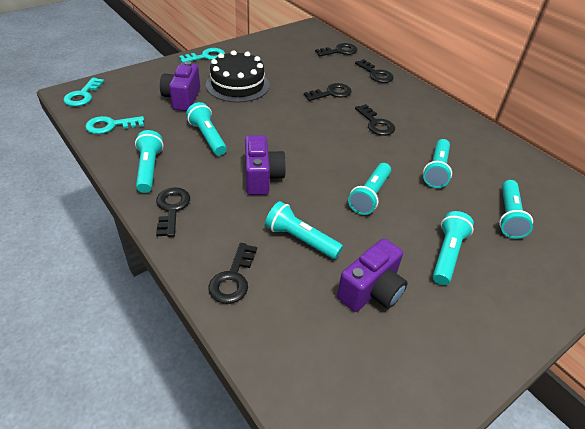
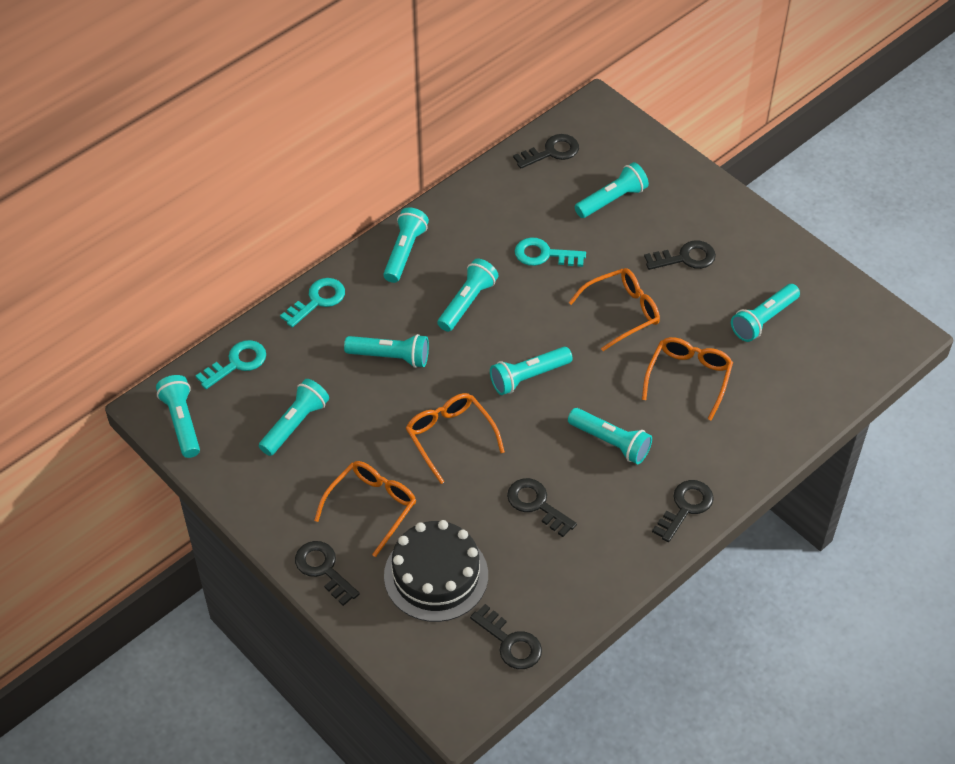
orange glasses: 0 -> 4
purple camera: 3 -> 0
turquoise flashlight: 7 -> 9

